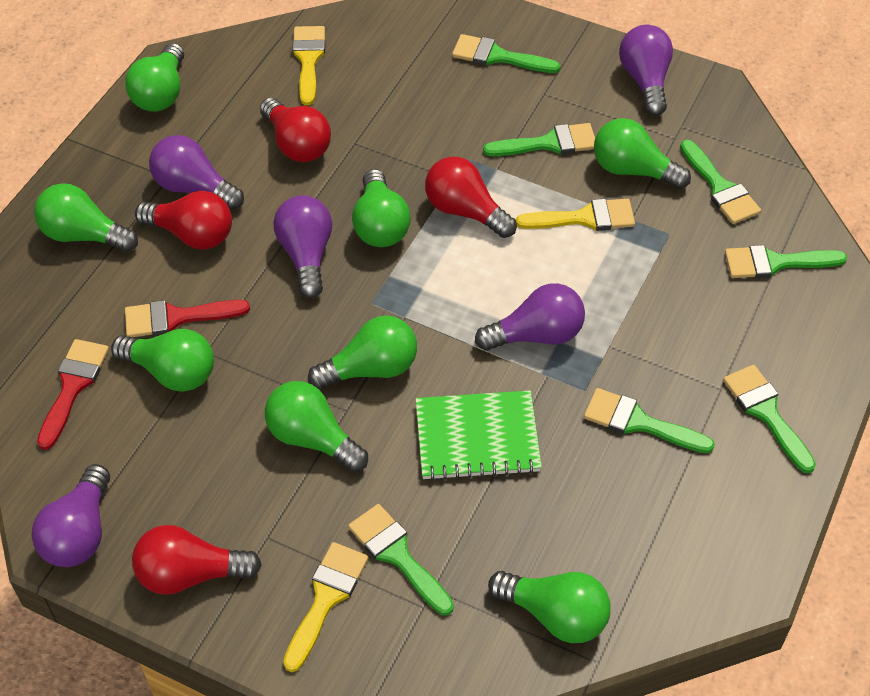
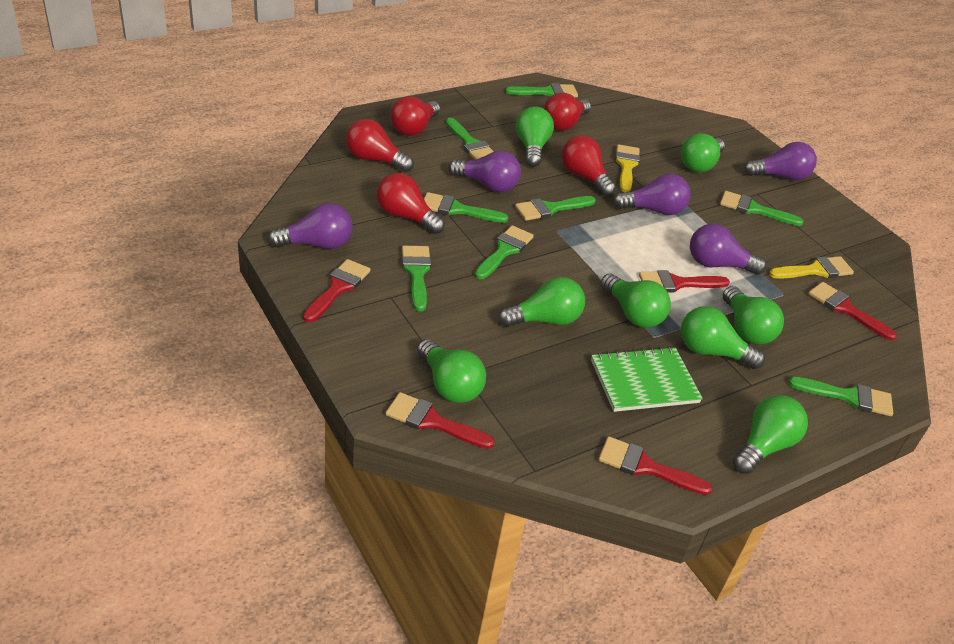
green brush: 7 -> 8
red brush: 2 -> 5
red light bulb: 4 -> 5
yellow brush: 3 -> 2

